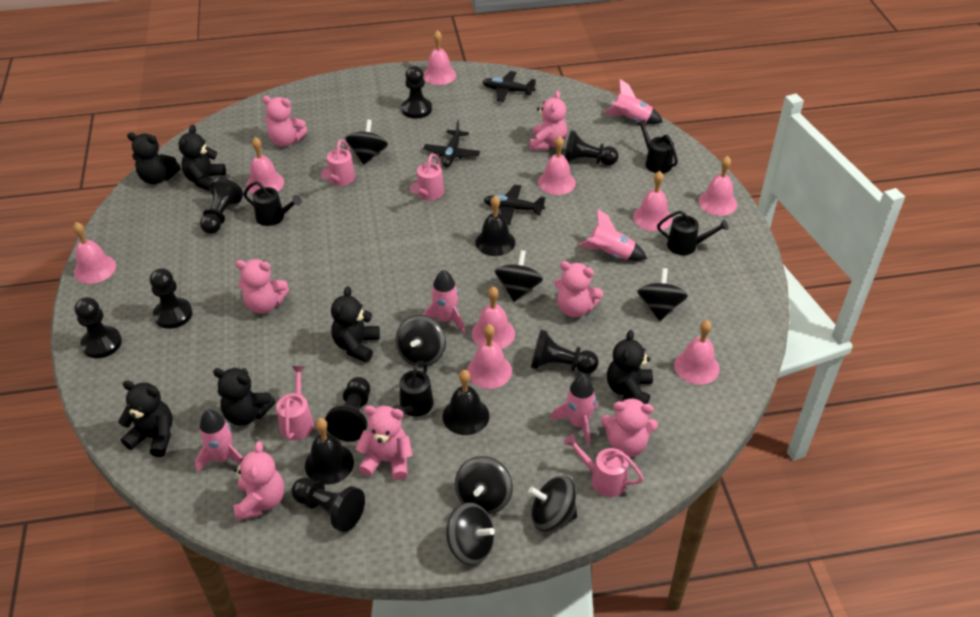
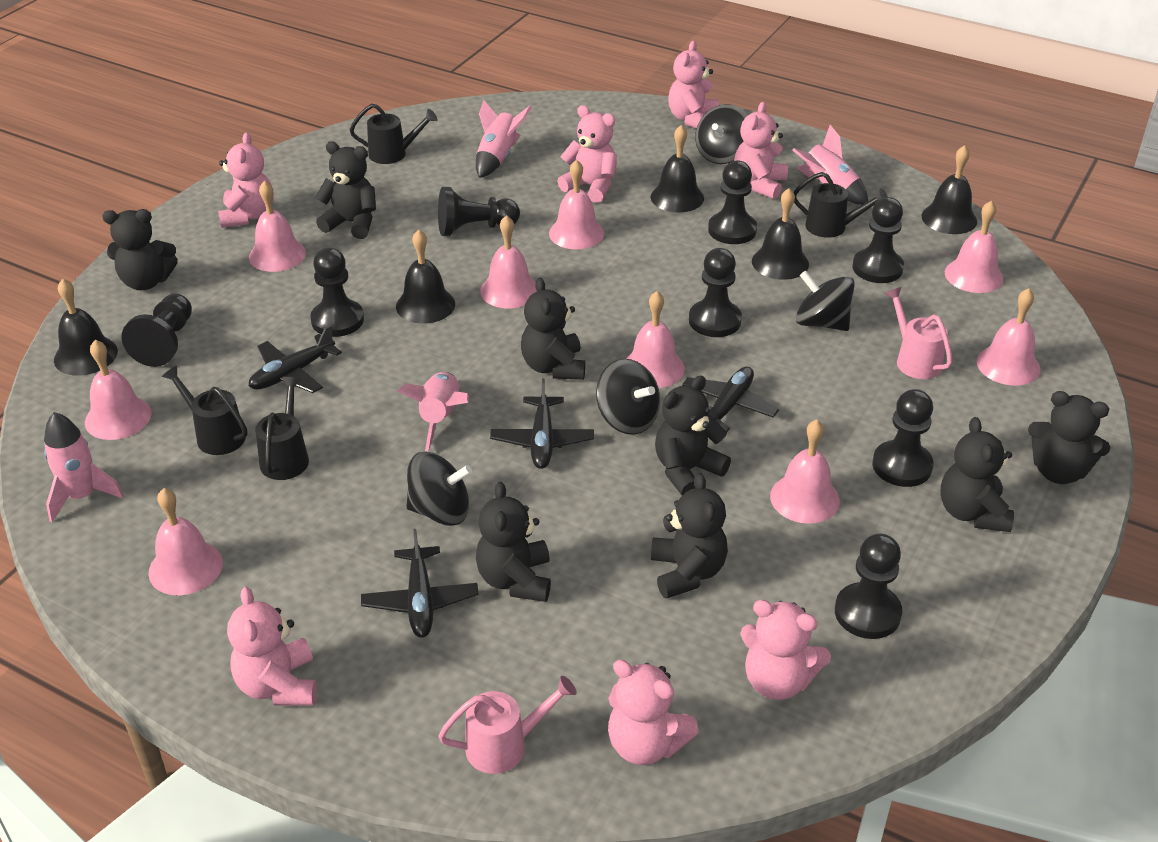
black bell: 3 -> 5
black plane: 3 -> 4
black spinning top: 7 -> 4
black teddy bear: 6 -> 8
pink rocket: 5 -> 4
pink watering can: 4 -> 2

